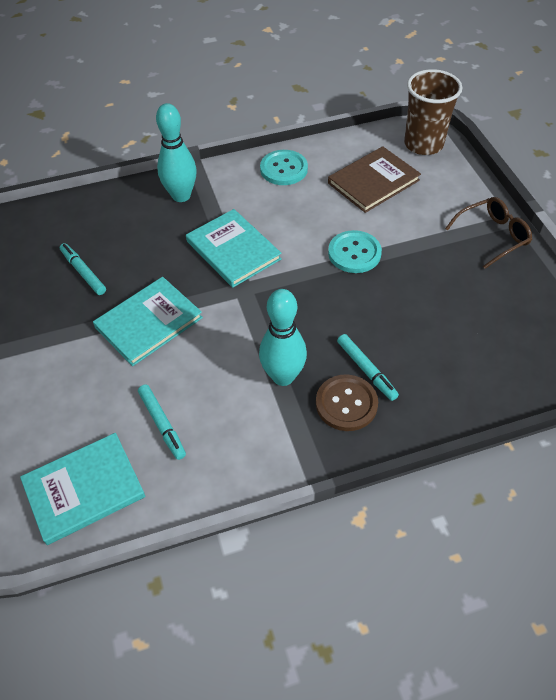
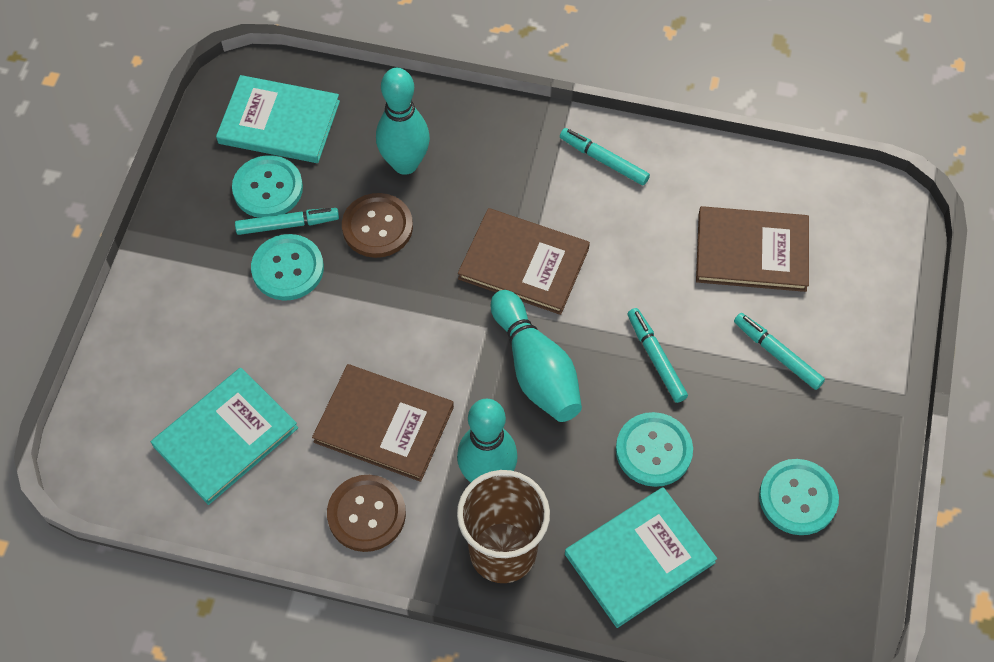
brown book: 1 -> 3
brown button: 1 -> 2
brown glasses: 1 -> 0
turquoise bowling pin: 2 -> 3
turquoise button: 2 -> 4
turquoise marker: 3 -> 4

